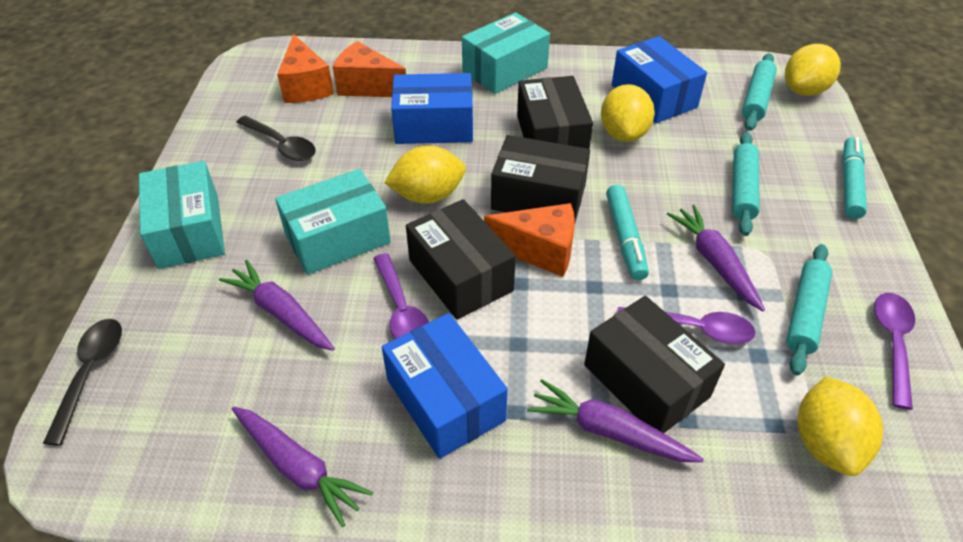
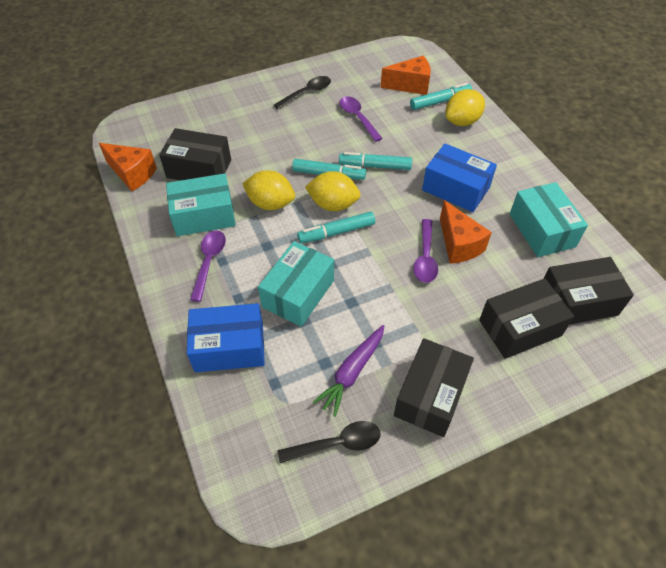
blue box: 3 -> 2
purple carrot: 4 -> 1
turquoise marker: 2 -> 4
turquoise rolling pin: 3 -> 0
yellow lemon: 4 -> 3

